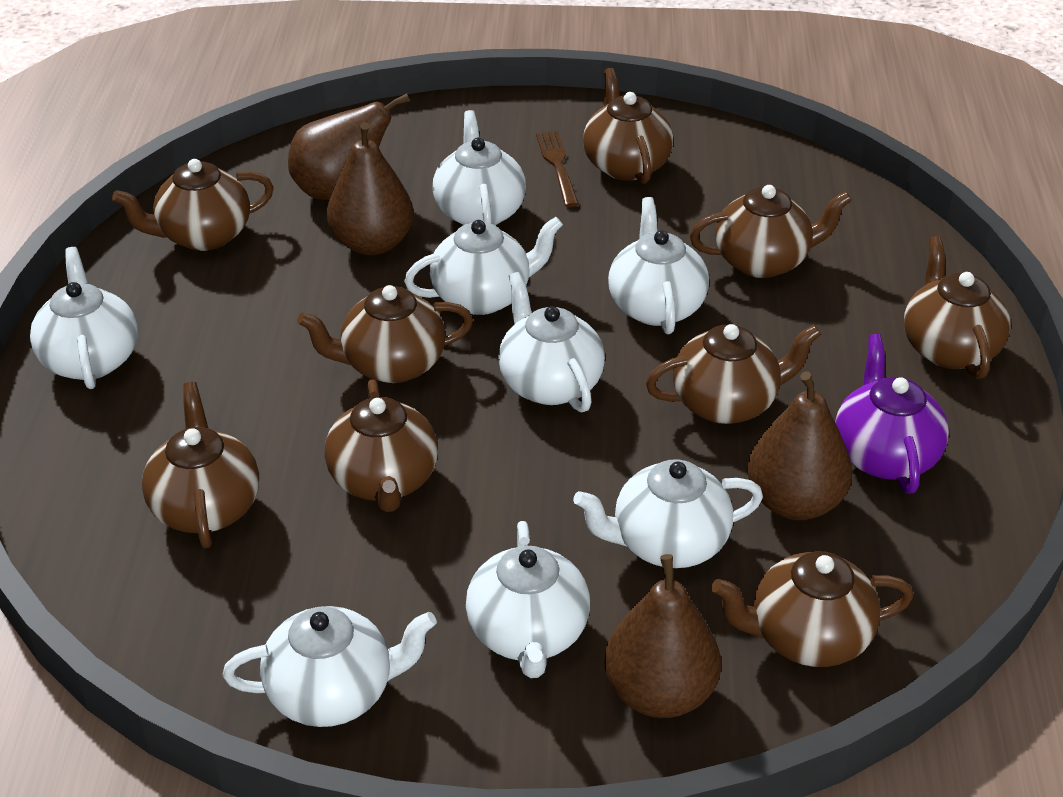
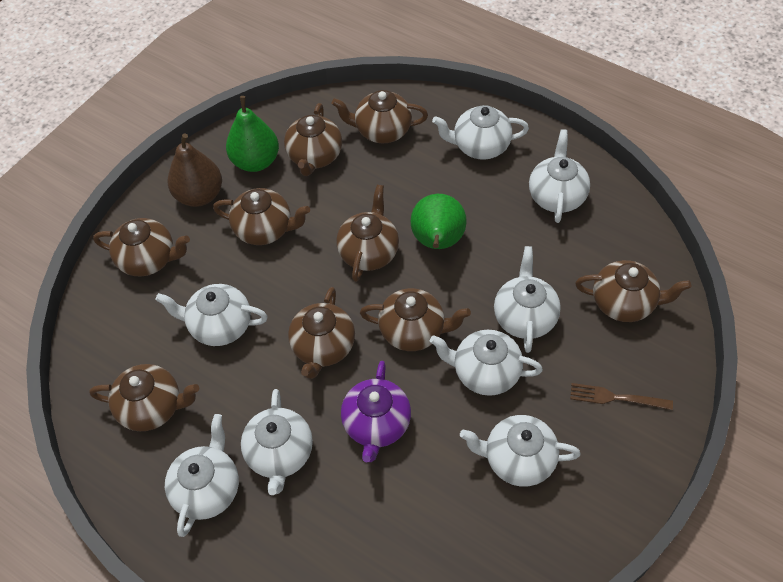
brown pear: 4 -> 1
green pear: 0 -> 2

